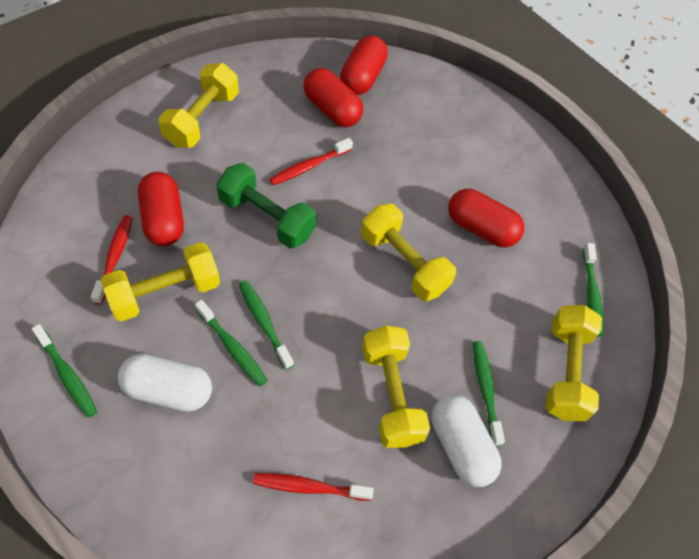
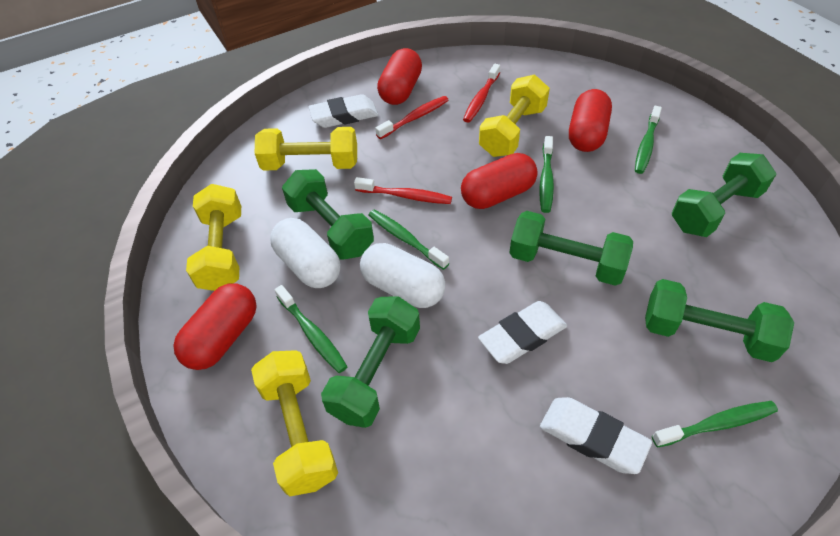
green dumbbell: 1 -> 5
white eraser: 0 -> 3
yellow dumbbell: 5 -> 4

